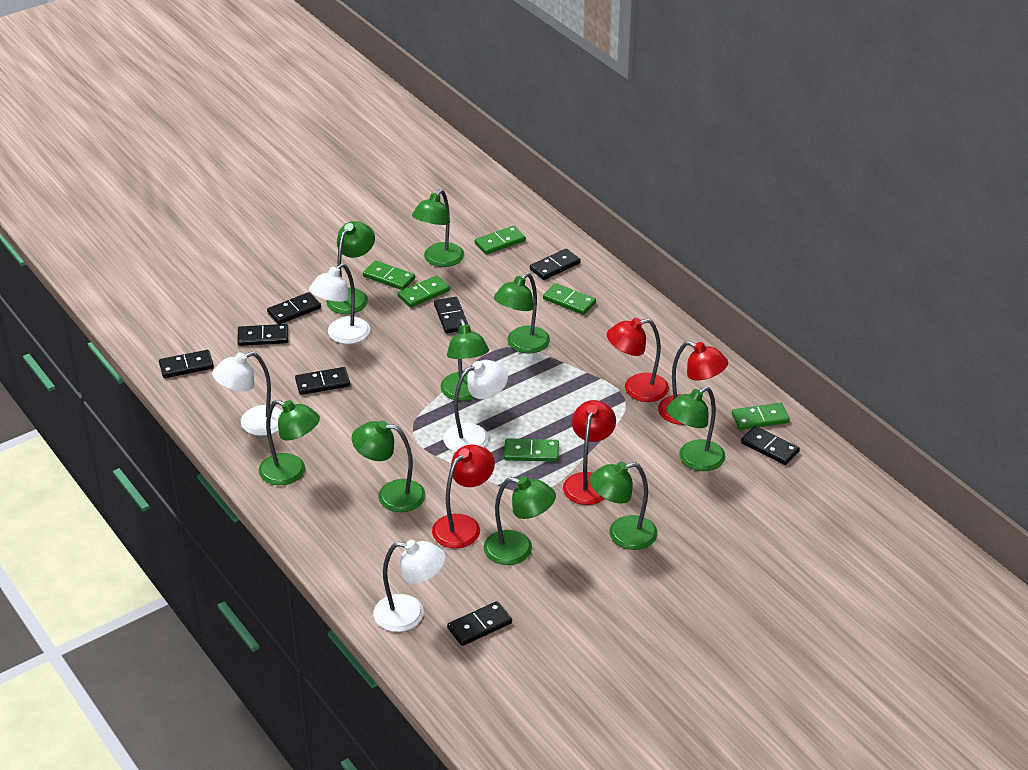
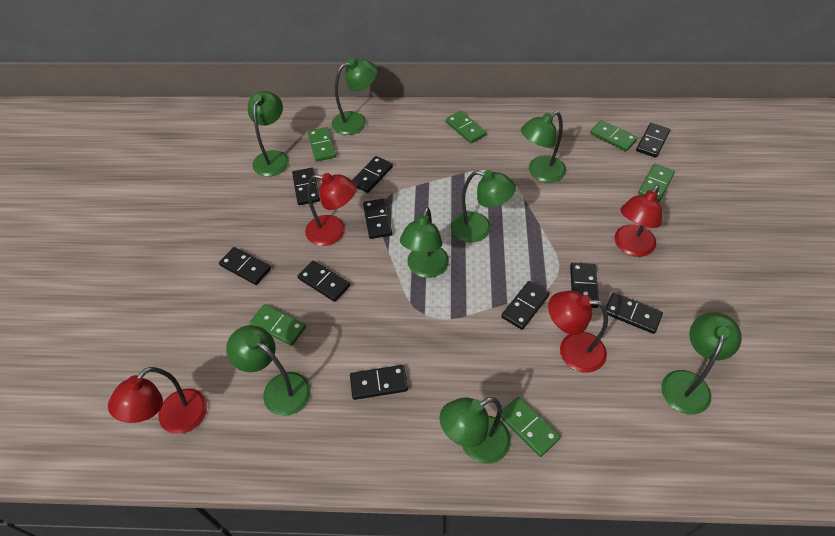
black domino: 8 -> 10
green lamp: 9 -> 8
white lamp: 4 -> 0

